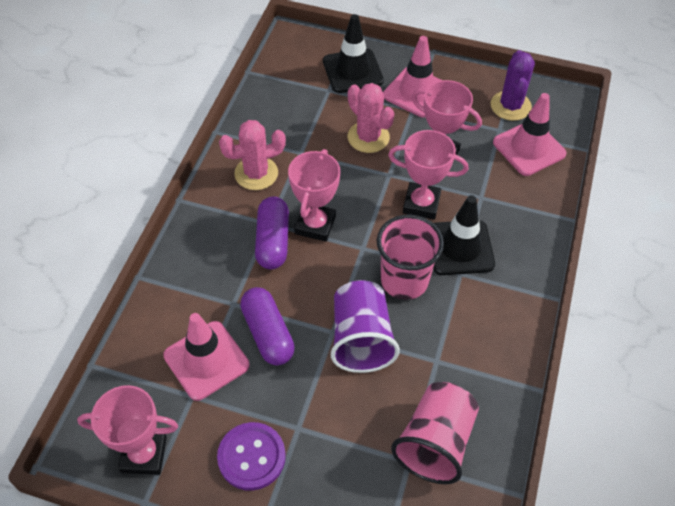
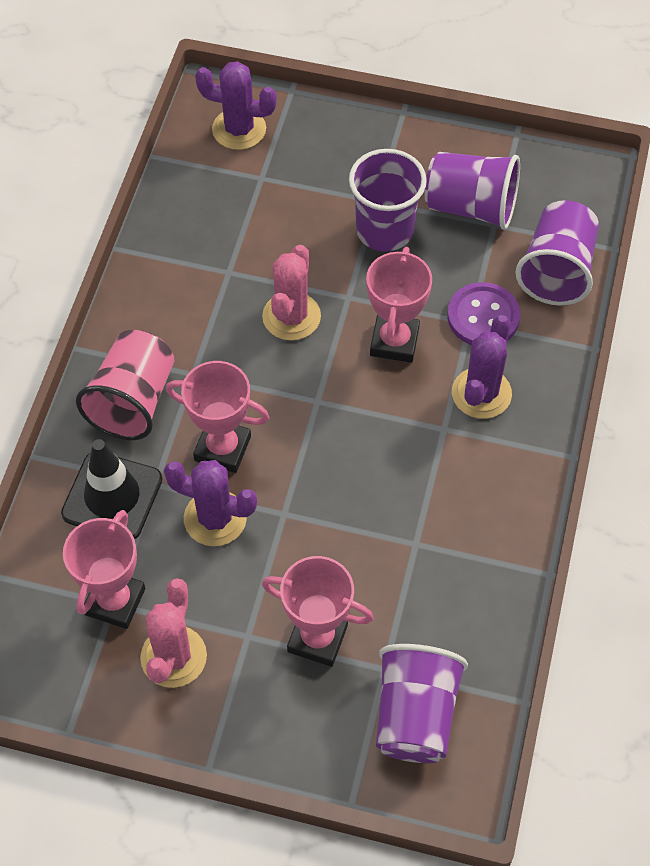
black traffic cone: 2 -> 1
pink cup: 2 -> 1
pink traffic cone: 3 -> 0
purple cactus: 1 -> 3
purple capsule: 2 -> 0
purple cup: 1 -> 4

